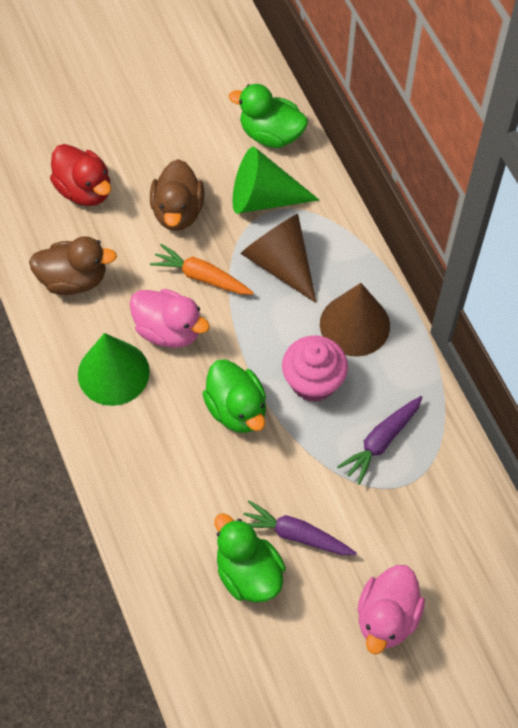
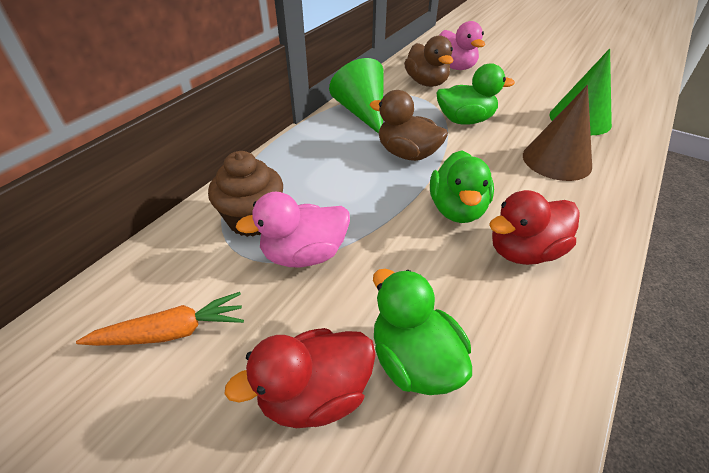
brown cone: 2 -> 1
brown cupcake: 0 -> 1
pink cupcake: 1 -> 0
purple carrot: 2 -> 0
red duck: 1 -> 2

